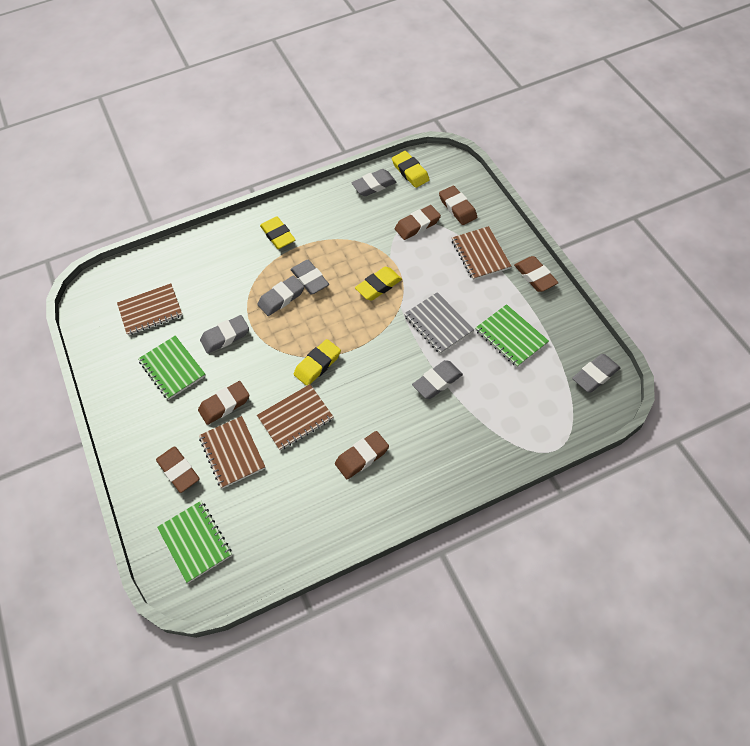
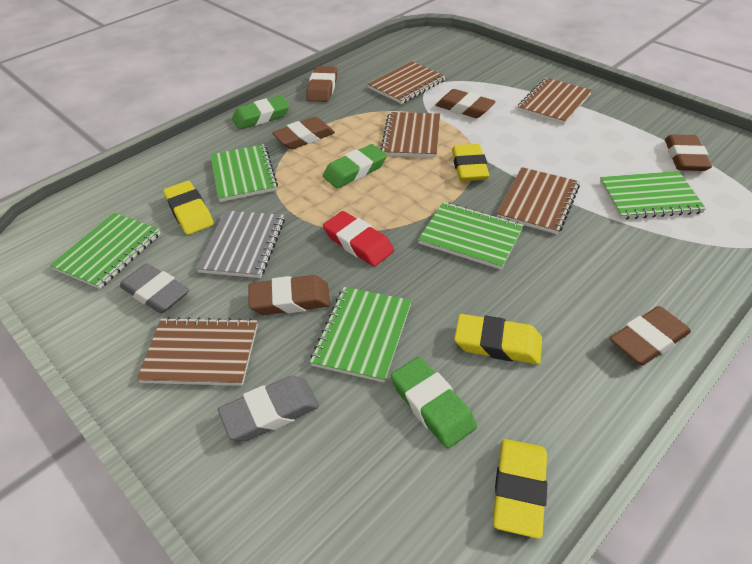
brown notebook: 4 -> 5
green eraser: 0 -> 3
green notebook: 3 -> 5
grey eraser: 6 -> 2
red eraser: 0 -> 1

